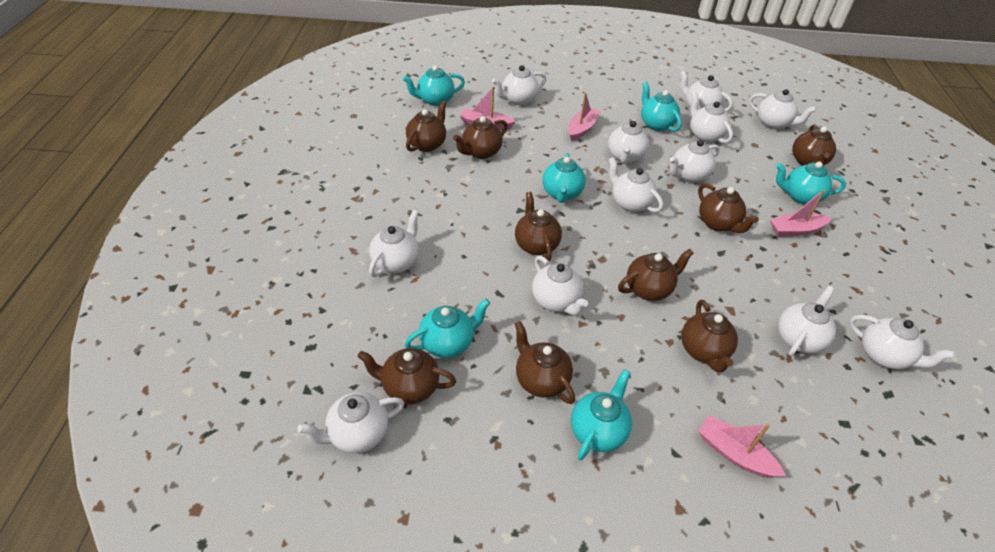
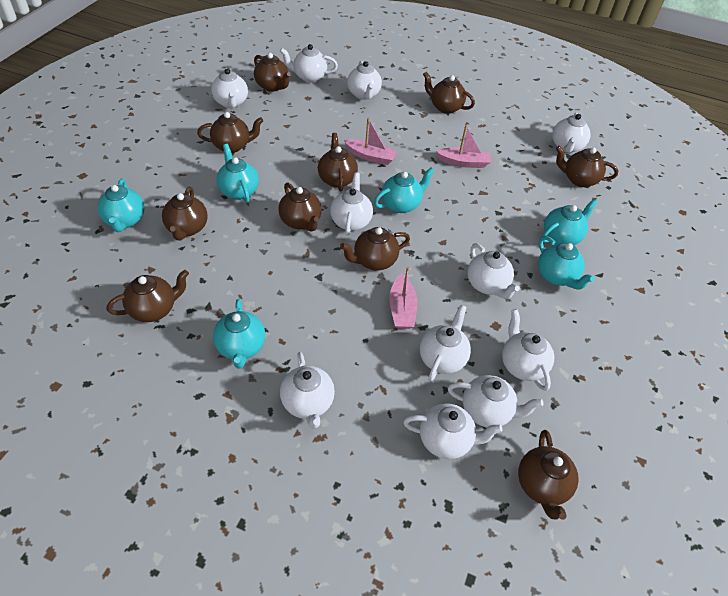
brown teapot: 9 -> 10
pink boat: 4 -> 3
white teapot: 12 -> 11

